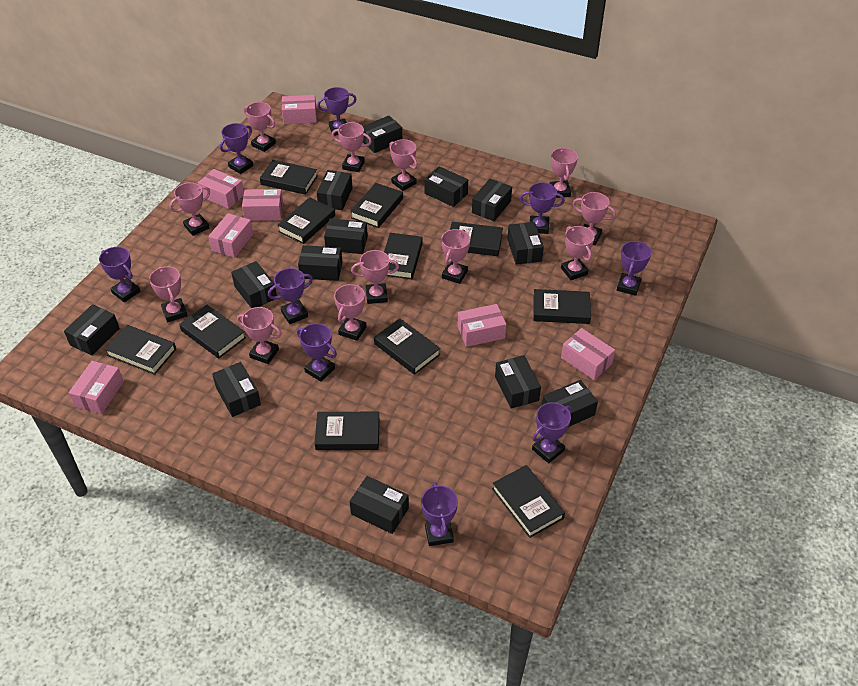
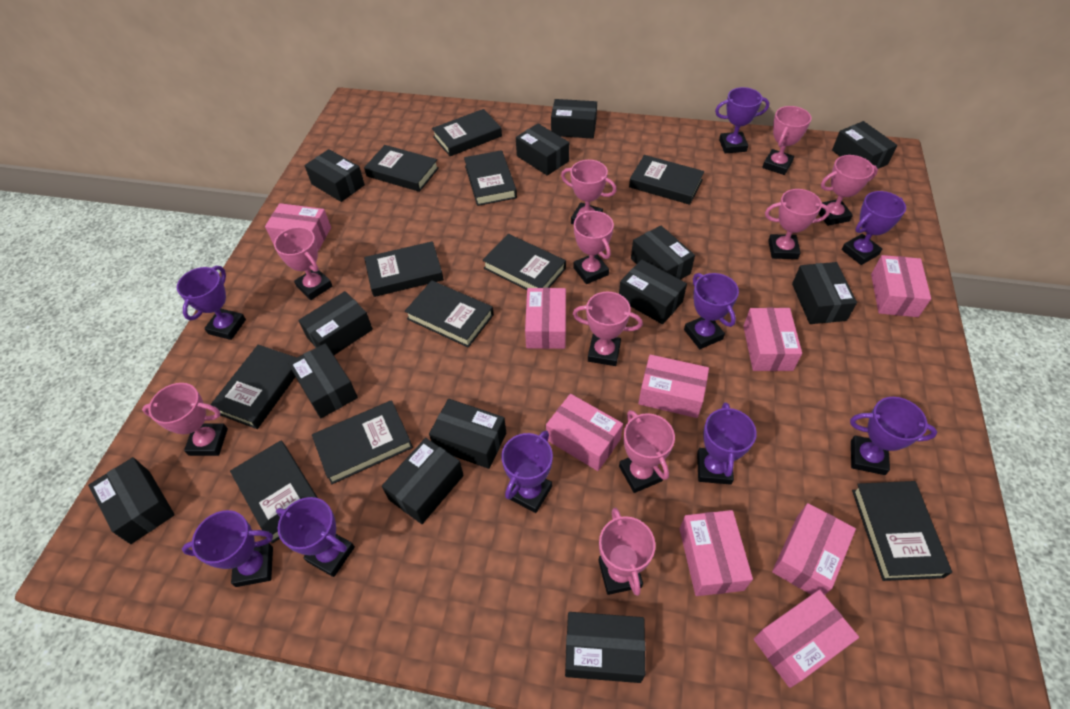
pink box: 7 -> 9
pink trophy: 12 -> 10

